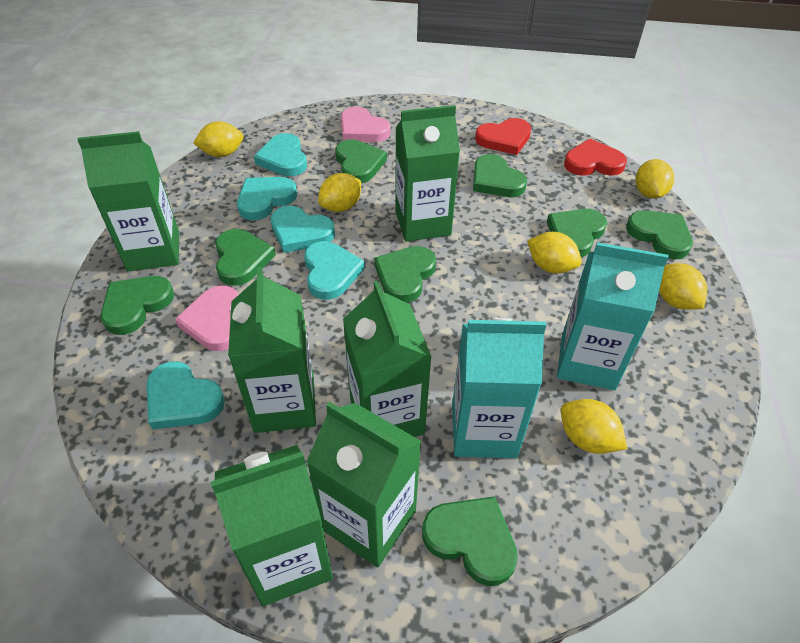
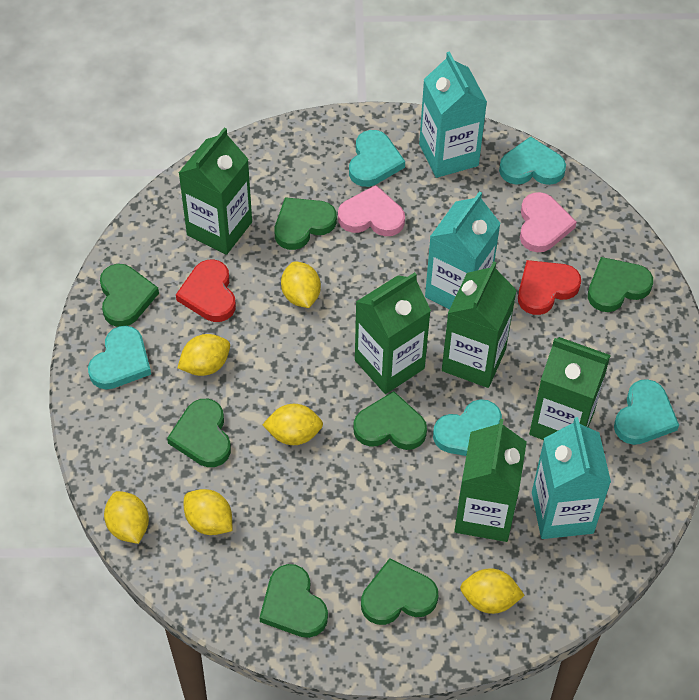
green carton: 6 -> 5
green heart: 8 -> 7
turquoise carton: 2 -> 3

